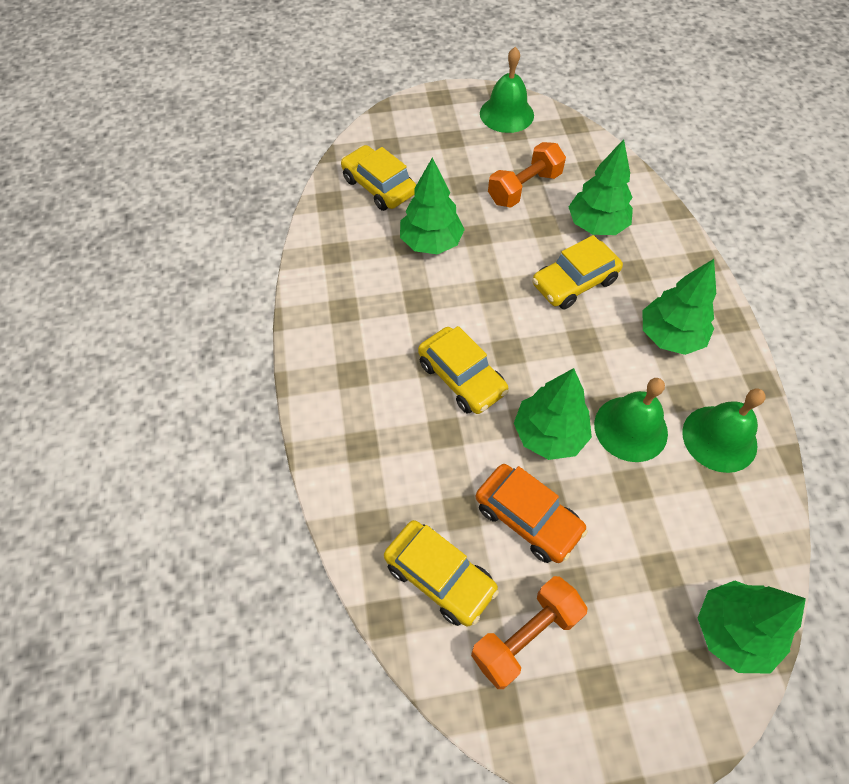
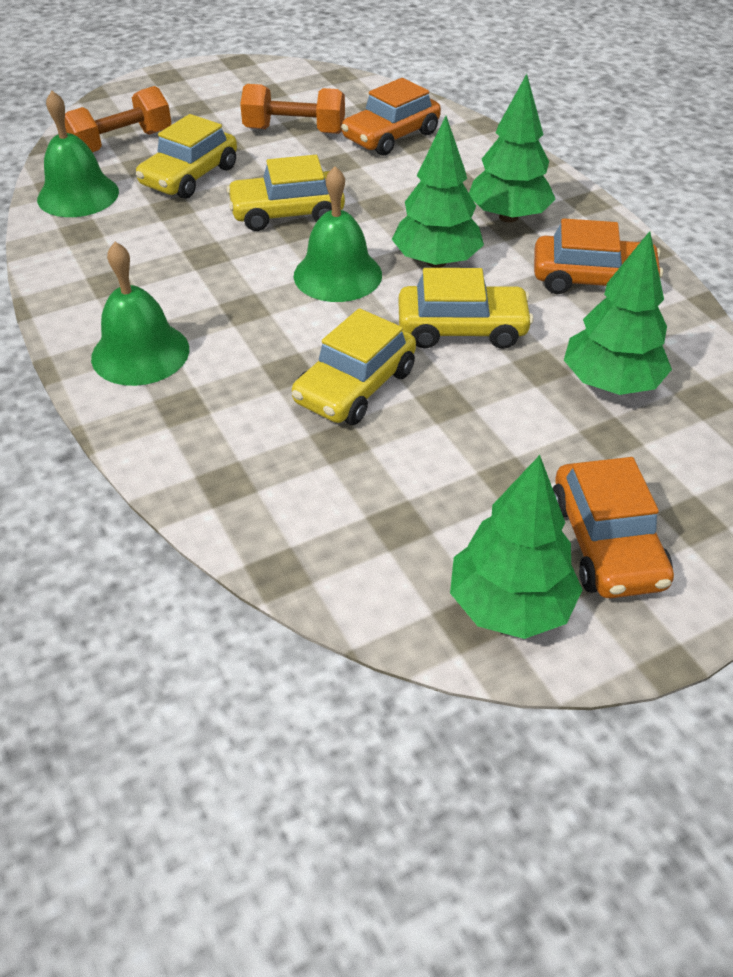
green tree: 5 -> 4
orange car: 1 -> 3

